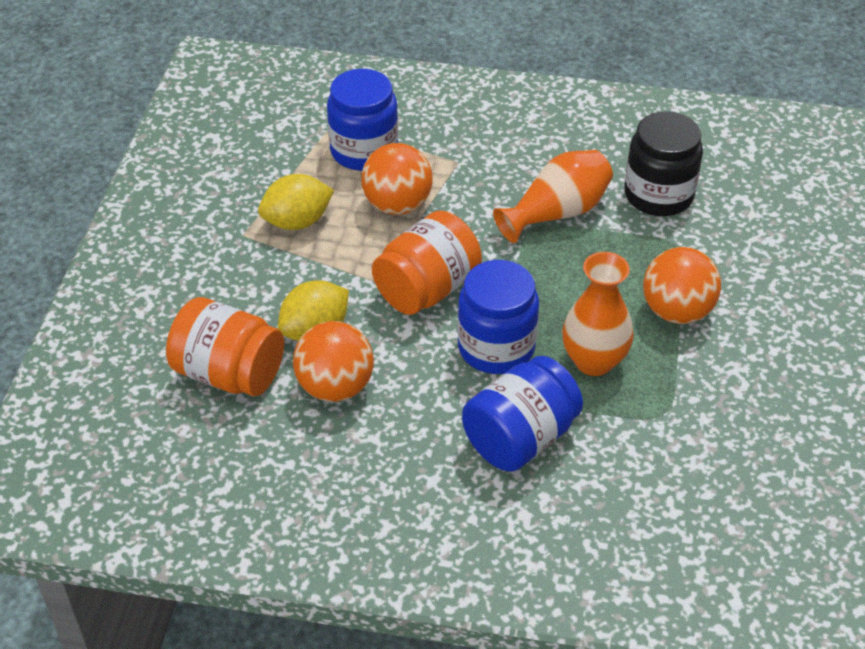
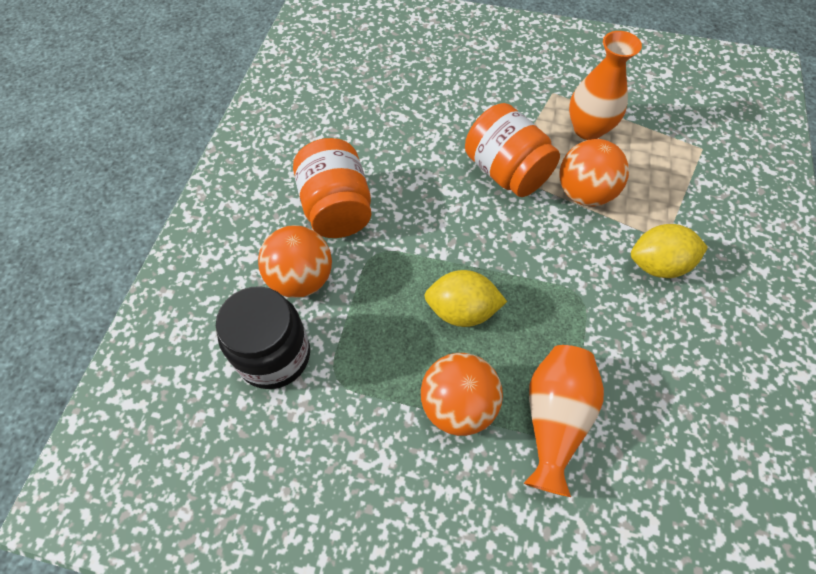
blue jar: 3 -> 0

